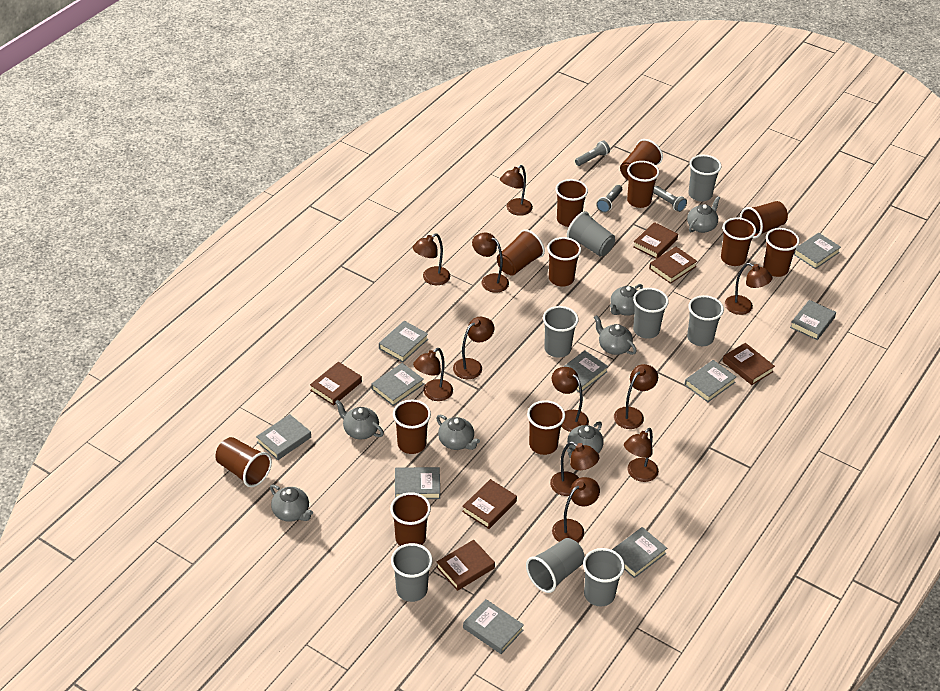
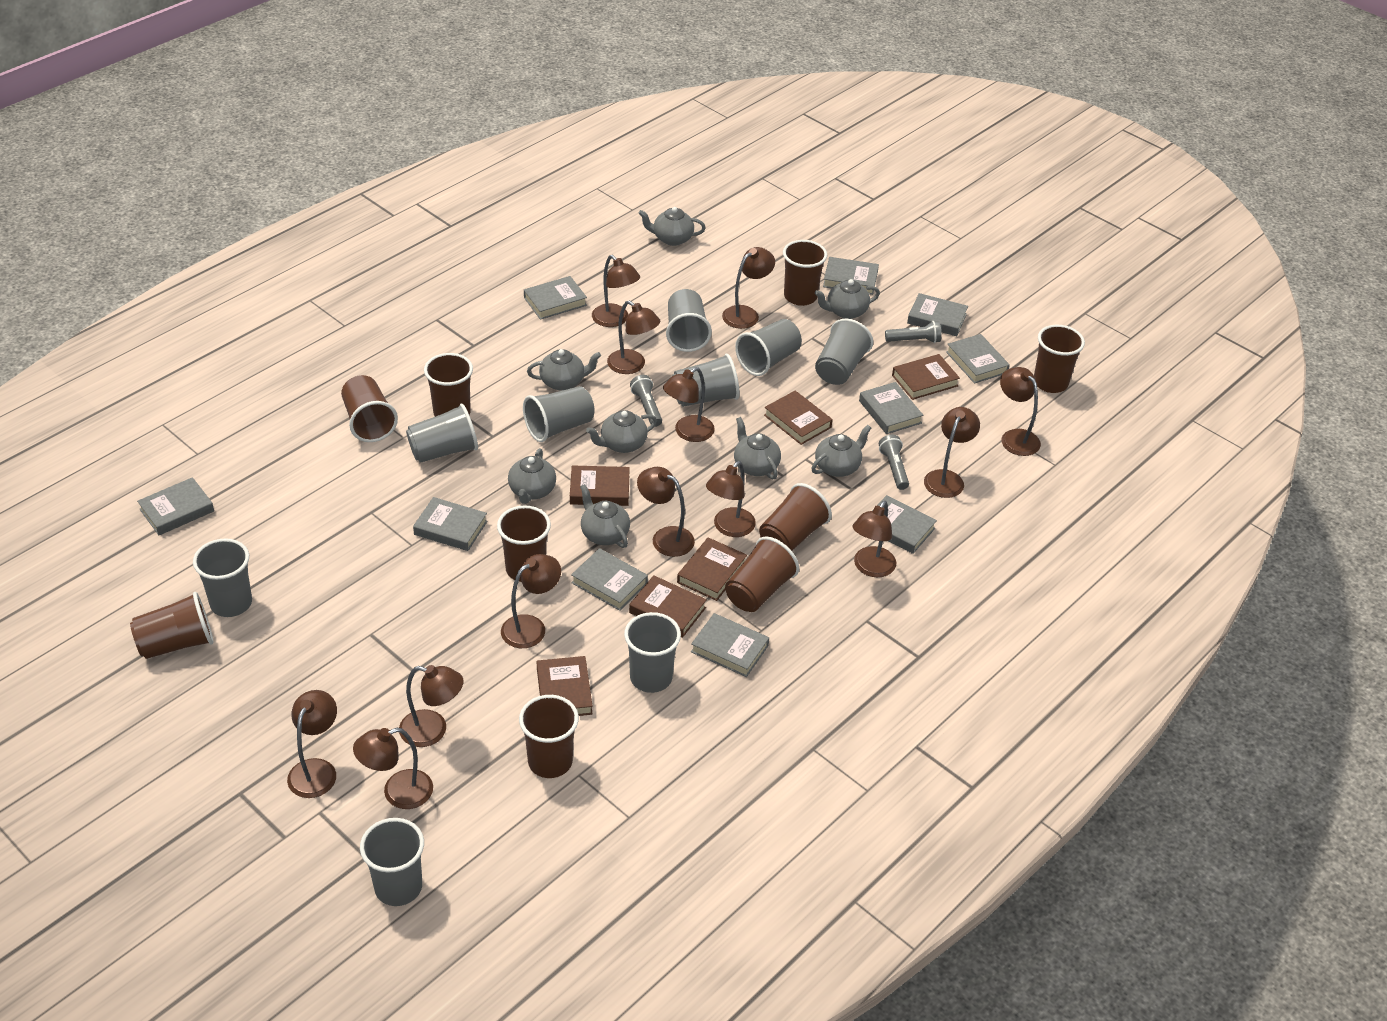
brown cup: 12 -> 9
brown lamp: 11 -> 13
grey cup: 8 -> 9
grey teapot: 7 -> 8

